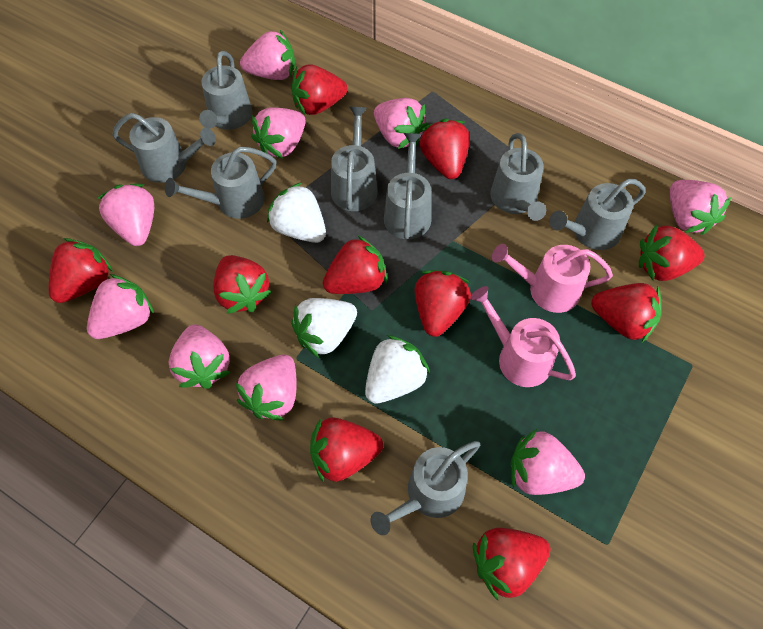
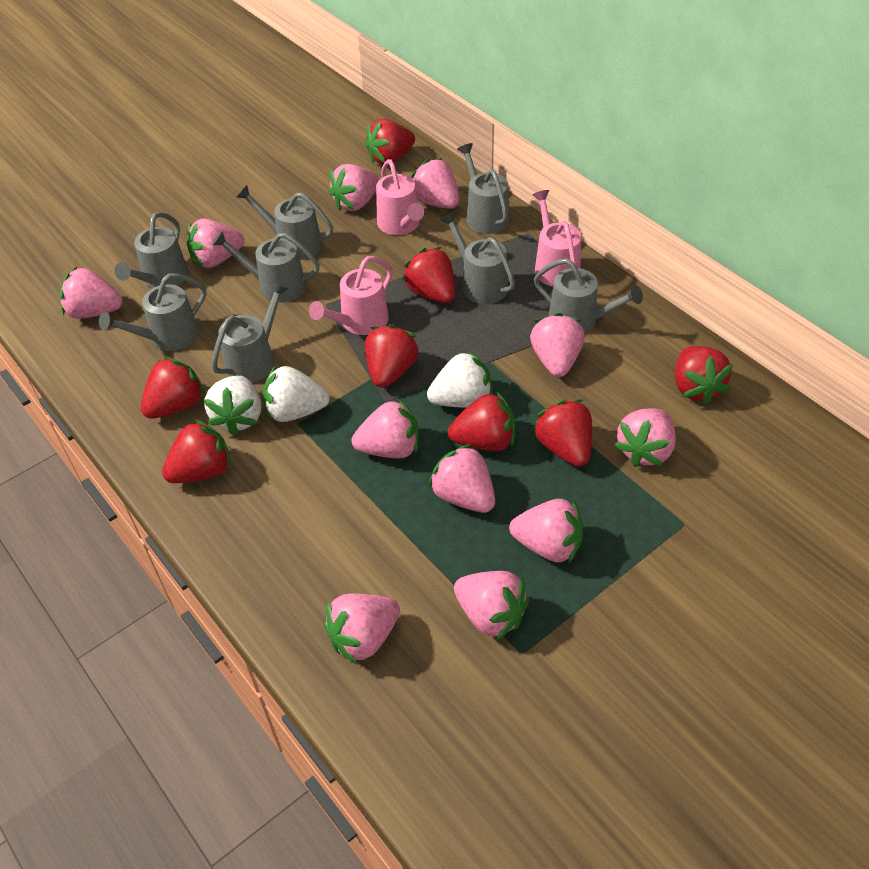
pink strawberry: 9 -> 11
pink watering can: 2 -> 3
red strawberry: 10 -> 8

